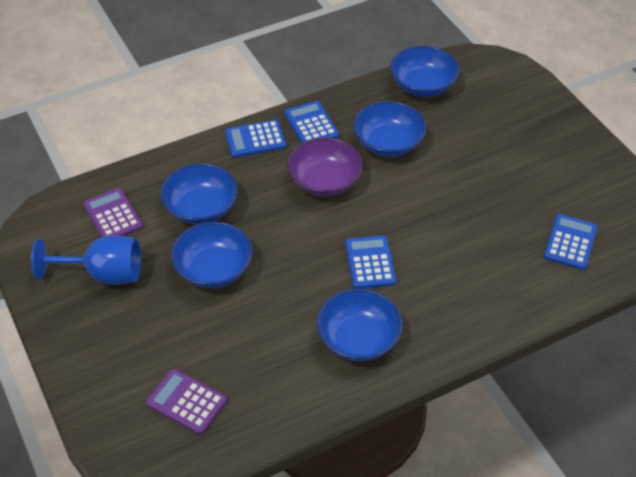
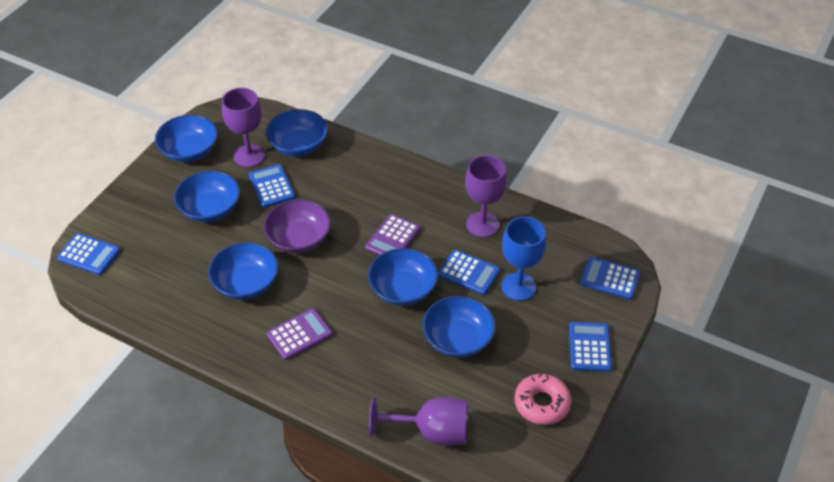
blue bowl: 5 -> 6
blue calculator: 4 -> 5
pink donut: 0 -> 1
purple goblet: 0 -> 3

